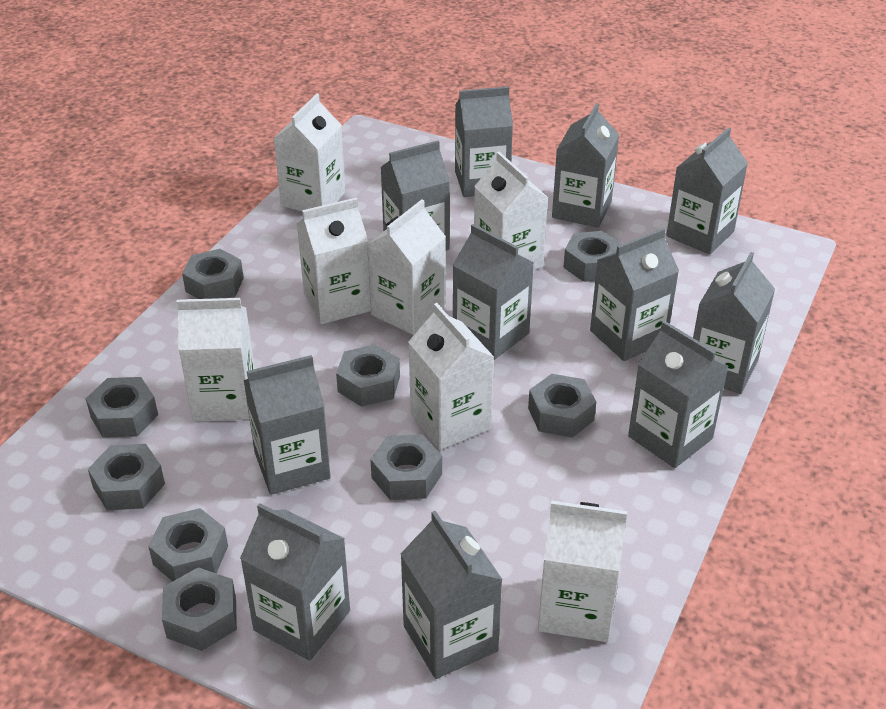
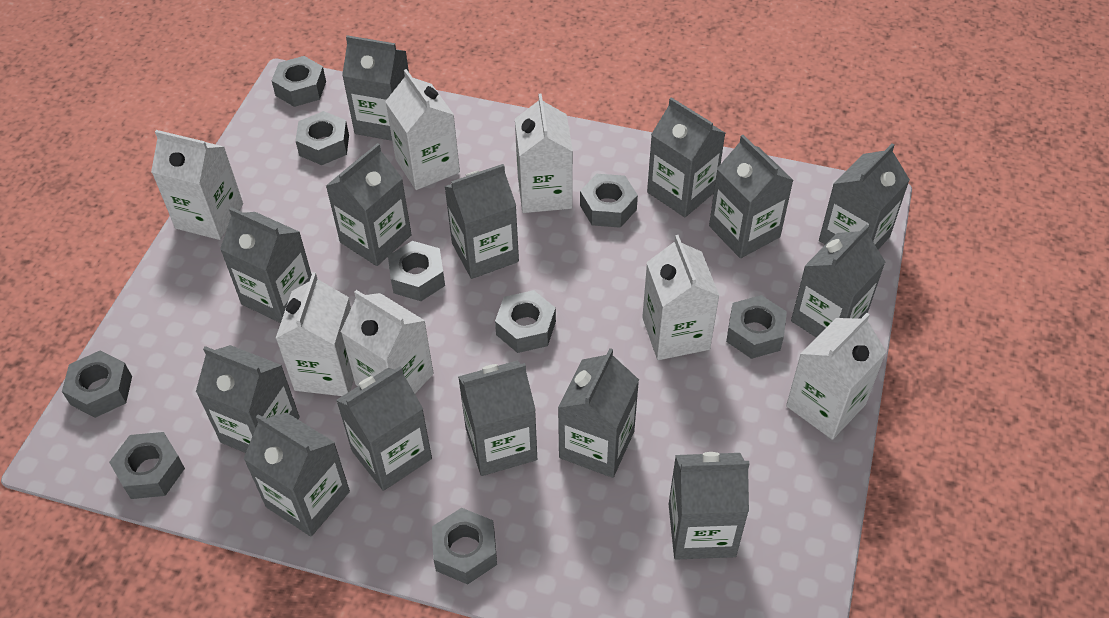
grey carton: 11 -> 14

